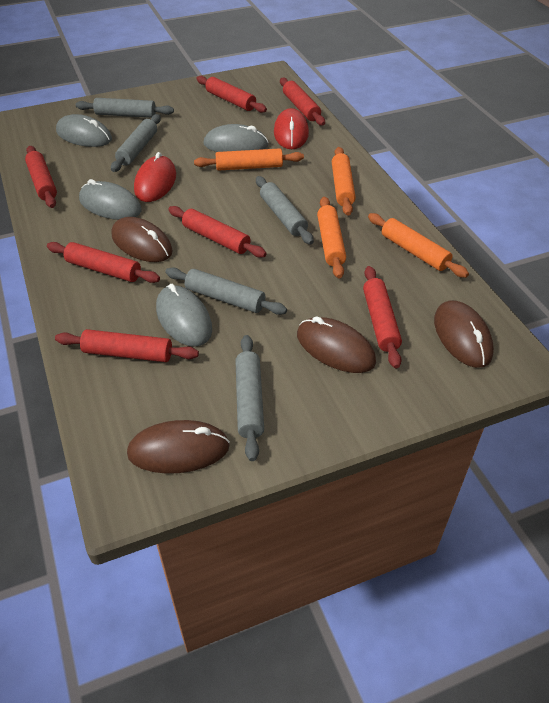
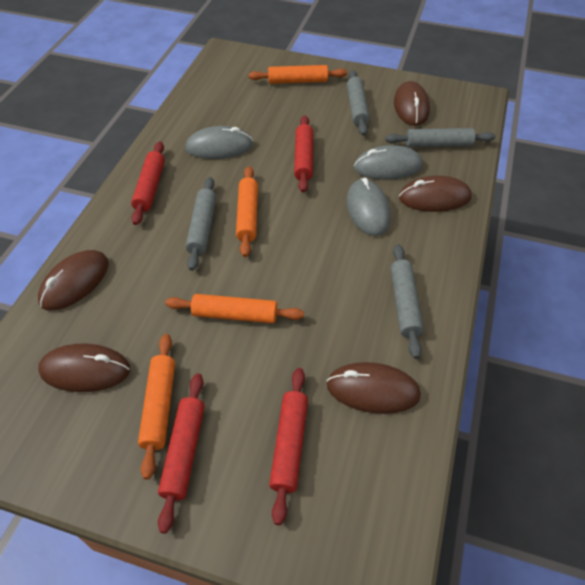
brown mouse: 4 -> 5
grey mouse: 4 -> 3
grey rolling pin: 5 -> 4
red mouse: 2 -> 0
red rolling pin: 7 -> 4

